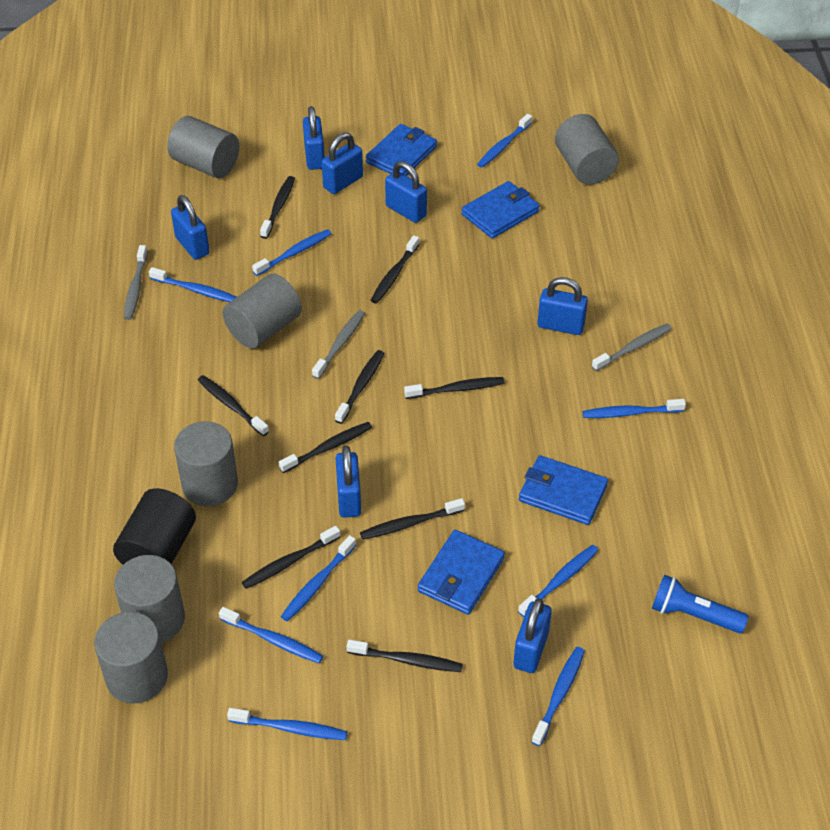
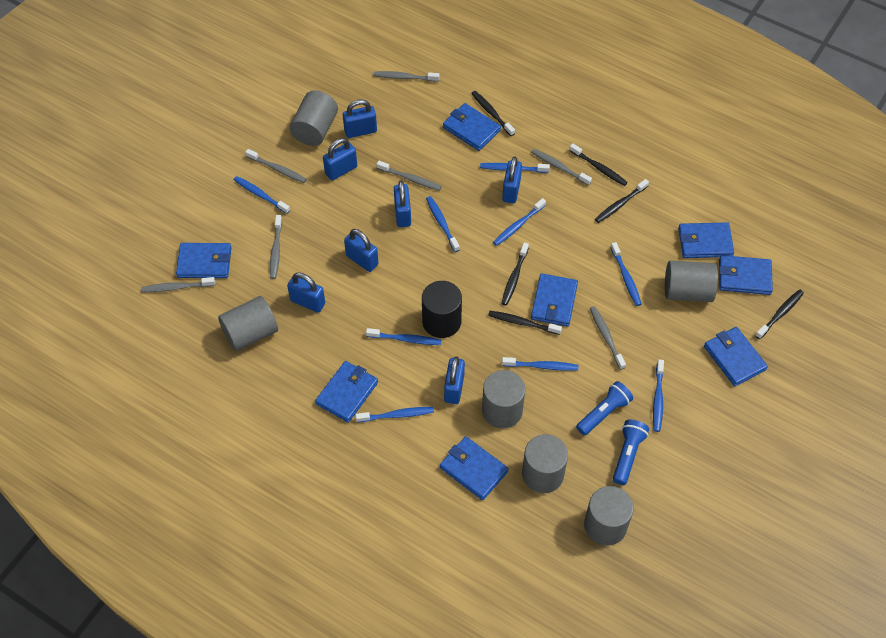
black toothbrush: 9 -> 6
blue flashlight: 1 -> 2
blue wallet: 4 -> 8
grey toothbrush: 3 -> 7

